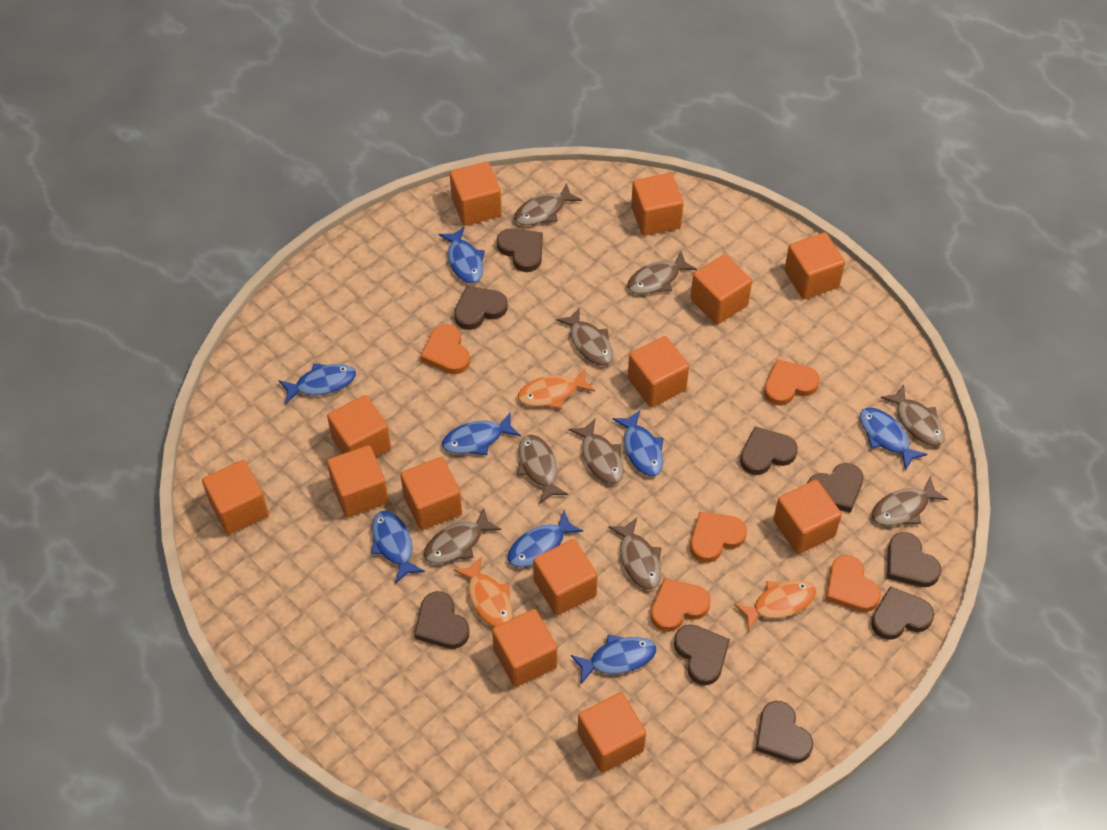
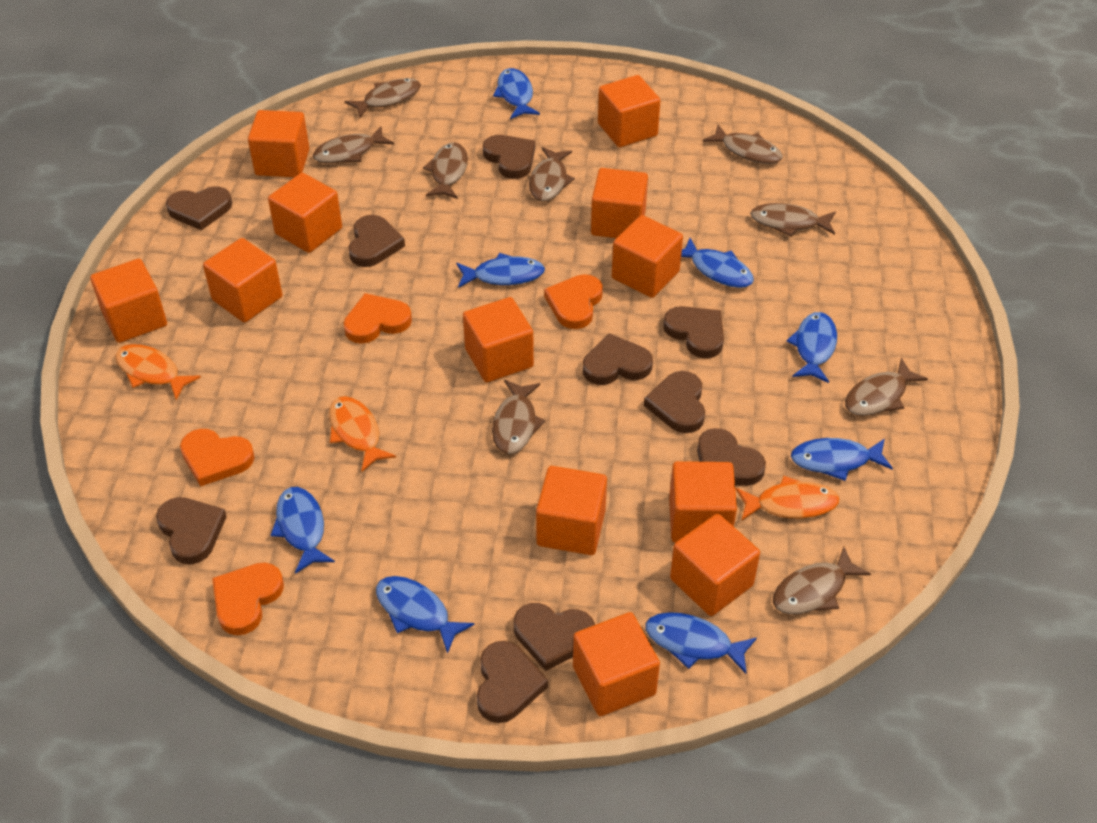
brown heart: 9 -> 10
orange cube: 13 -> 12
orange heart: 5 -> 4

